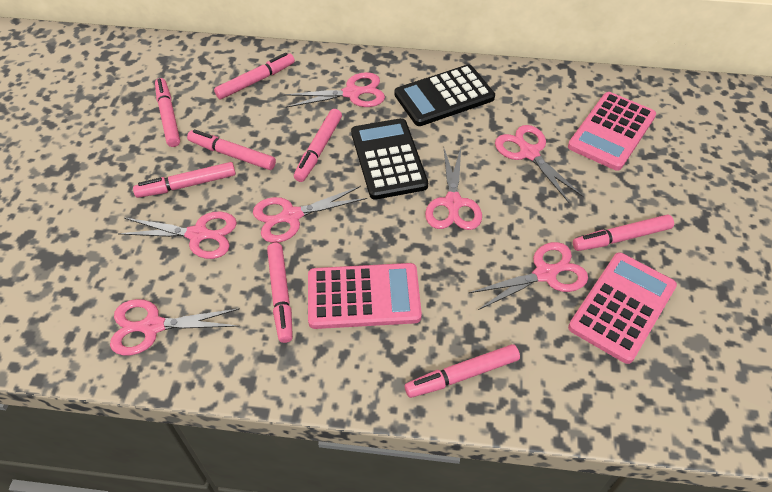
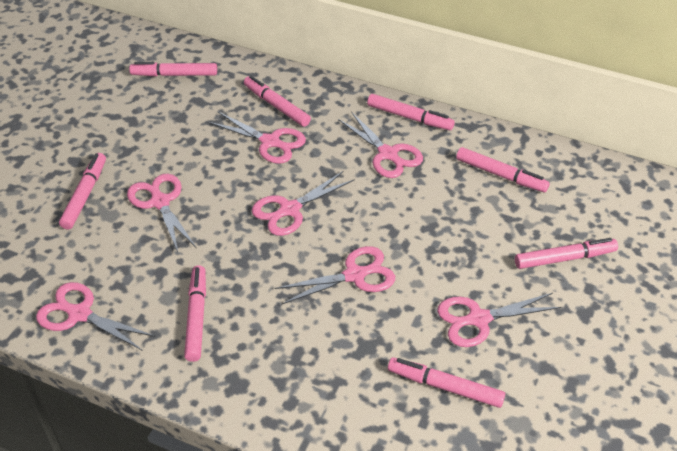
black calculator: 2 -> 0
pink calculator: 3 -> 0

